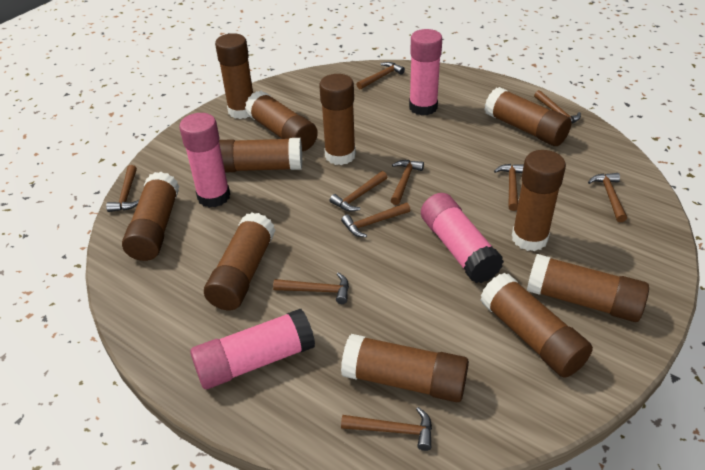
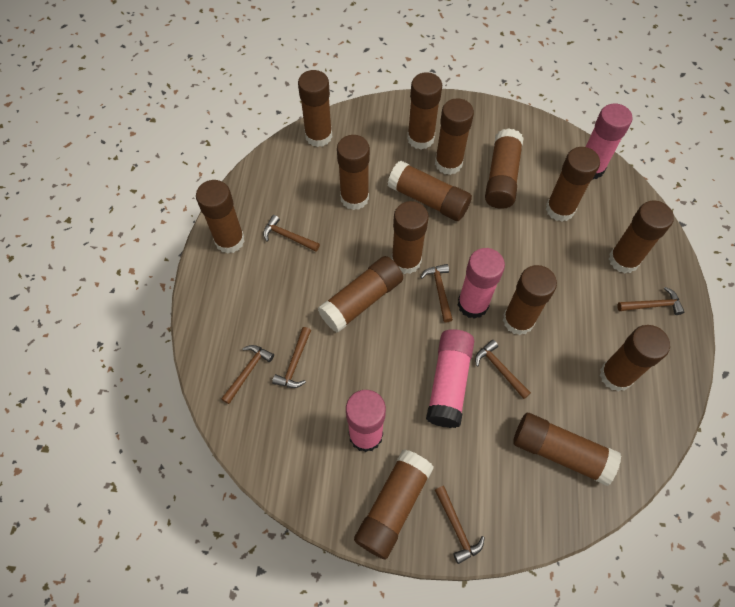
brown glue stick: 11 -> 15
brown hammer: 10 -> 7

